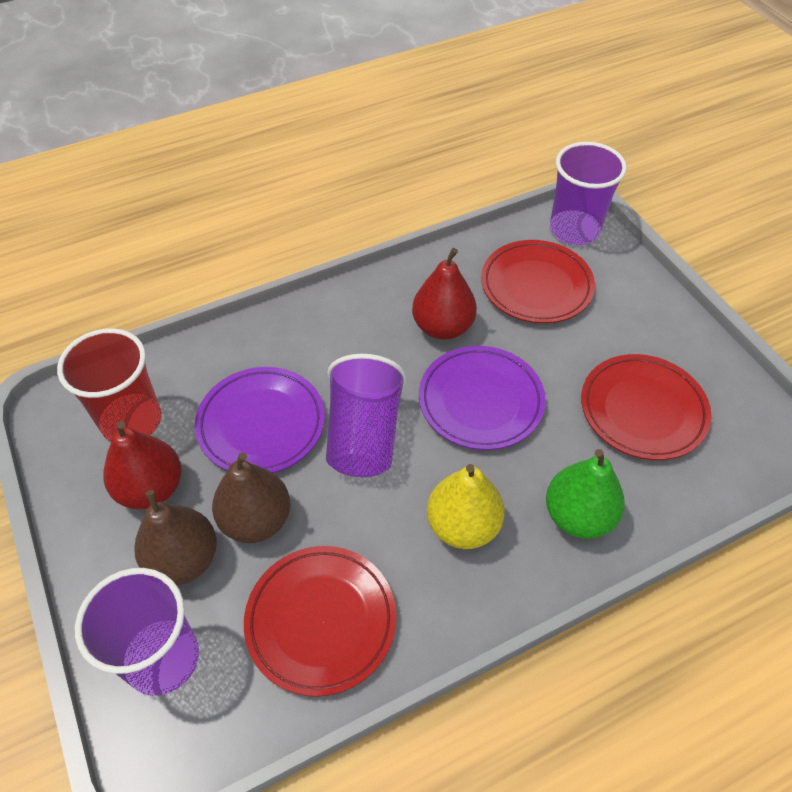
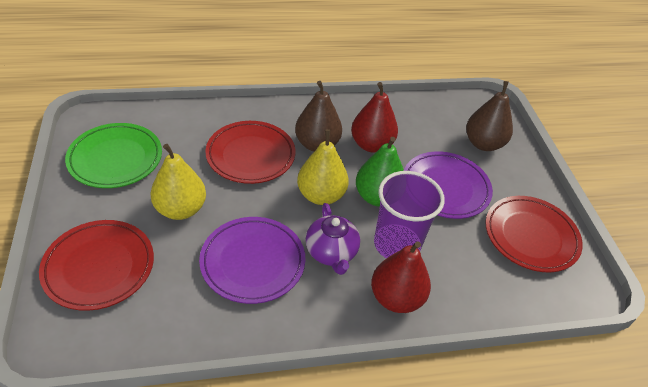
green plate: 0 -> 1
purple cup: 3 -> 1
purple teapot: 0 -> 1
red cup: 1 -> 0
yellow pear: 1 -> 2

